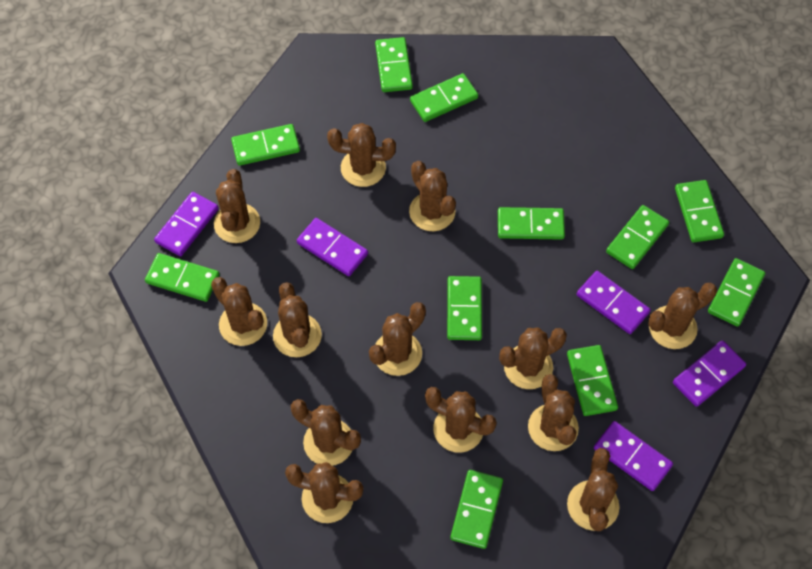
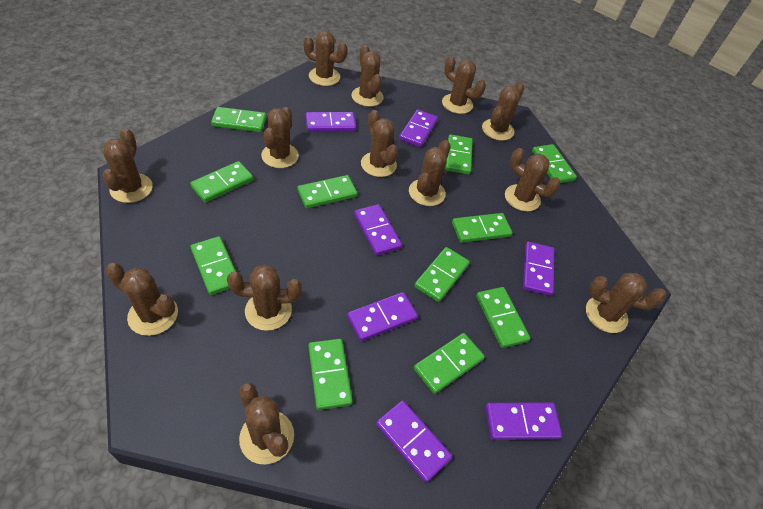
purple domino: 5 -> 7

